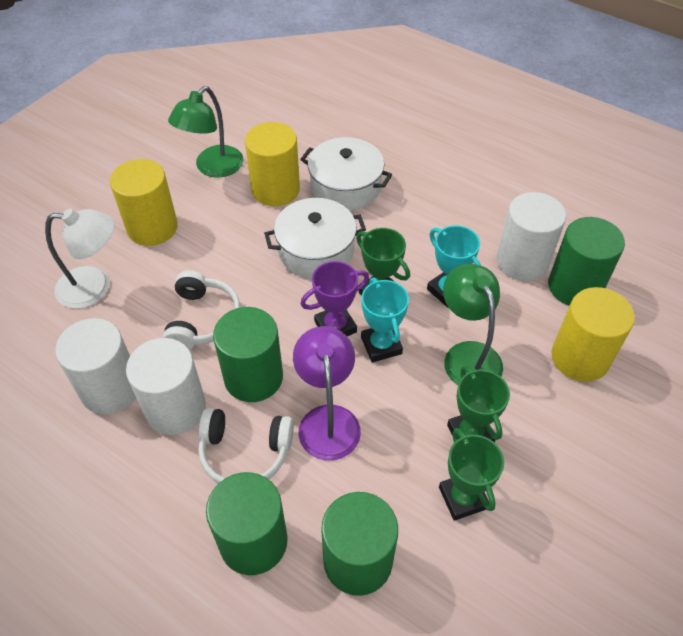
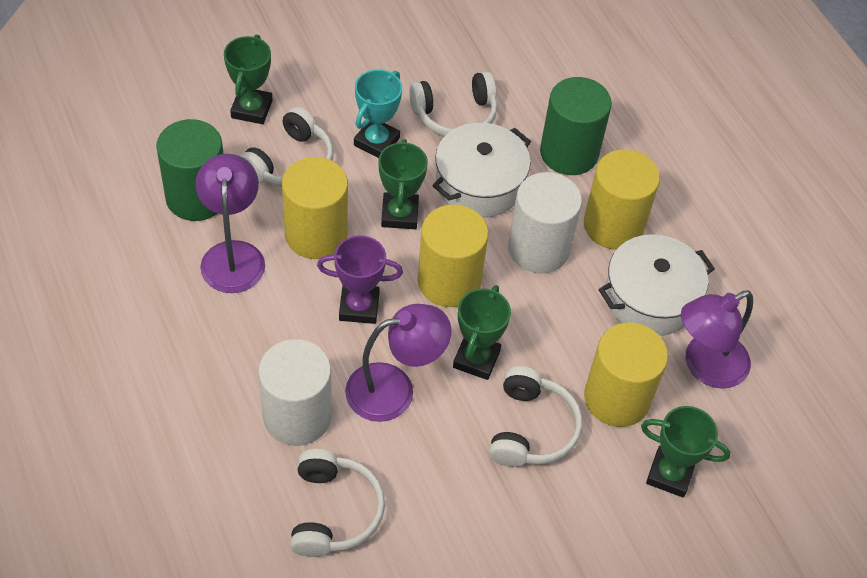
green cylinder: 4 -> 2
green lamp: 2 -> 0
green trophy: 3 -> 4
purple lamp: 1 -> 3
turquoise trophy: 2 -> 1
white cylinder: 3 -> 2
white headphones: 2 -> 4
white lamp: 1 -> 0
yellow cylinder: 3 -> 4

